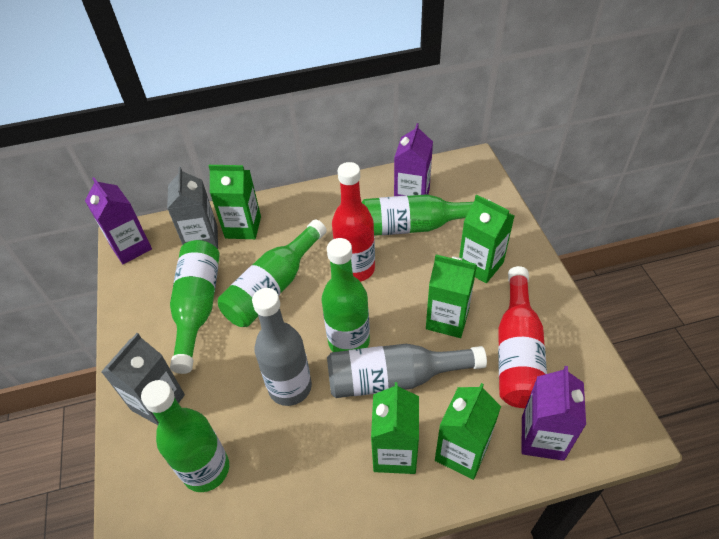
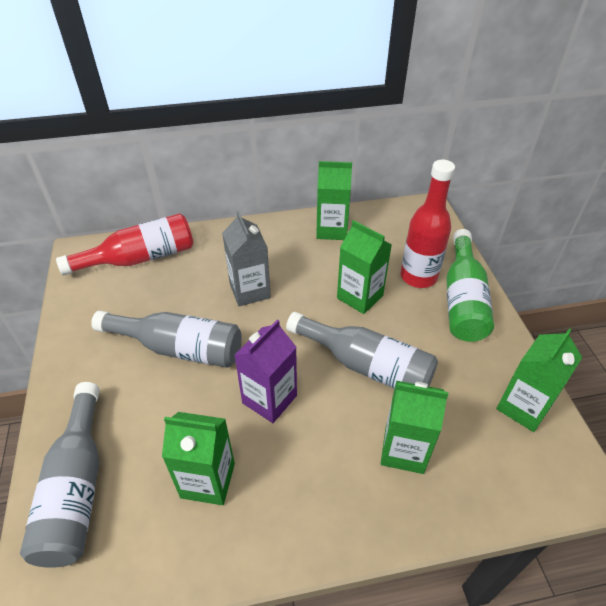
green bottle: 5 -> 1
grey bottle: 2 -> 3
grey carton: 2 -> 1
purple carton: 3 -> 1

